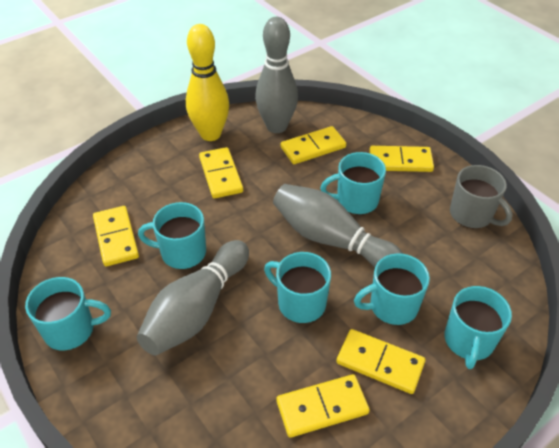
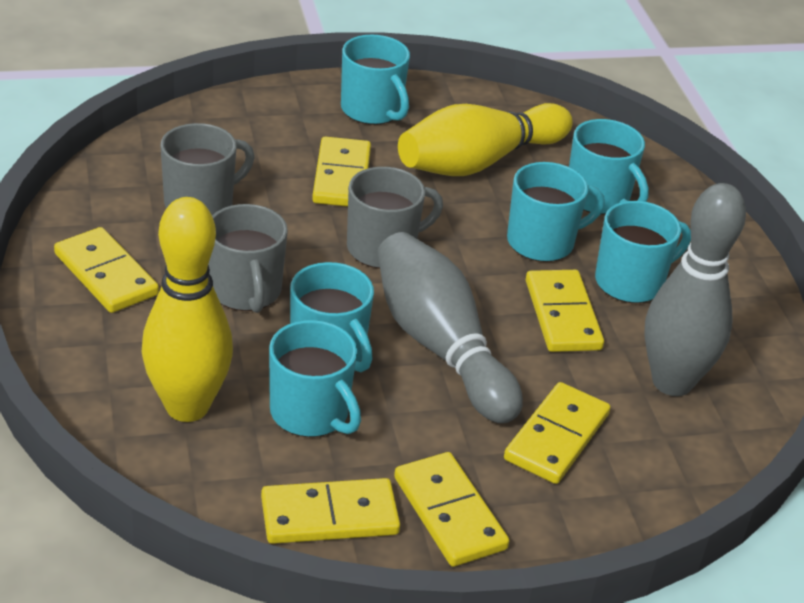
grey bowling pin: 3 -> 2
grey mug: 1 -> 3
yellow bowling pin: 1 -> 2

